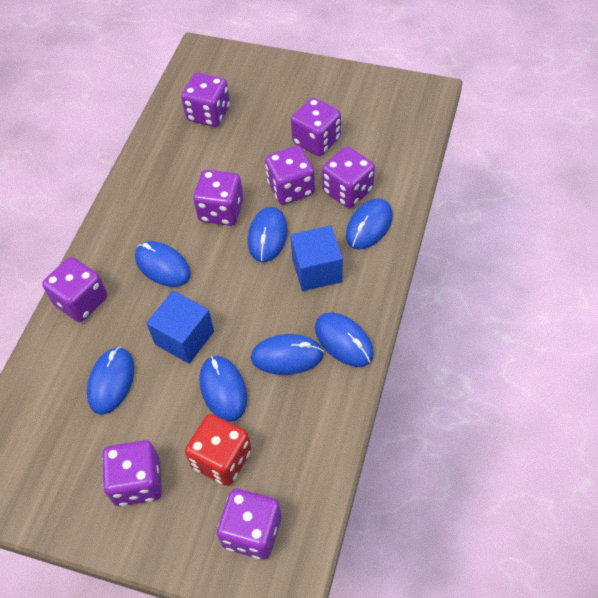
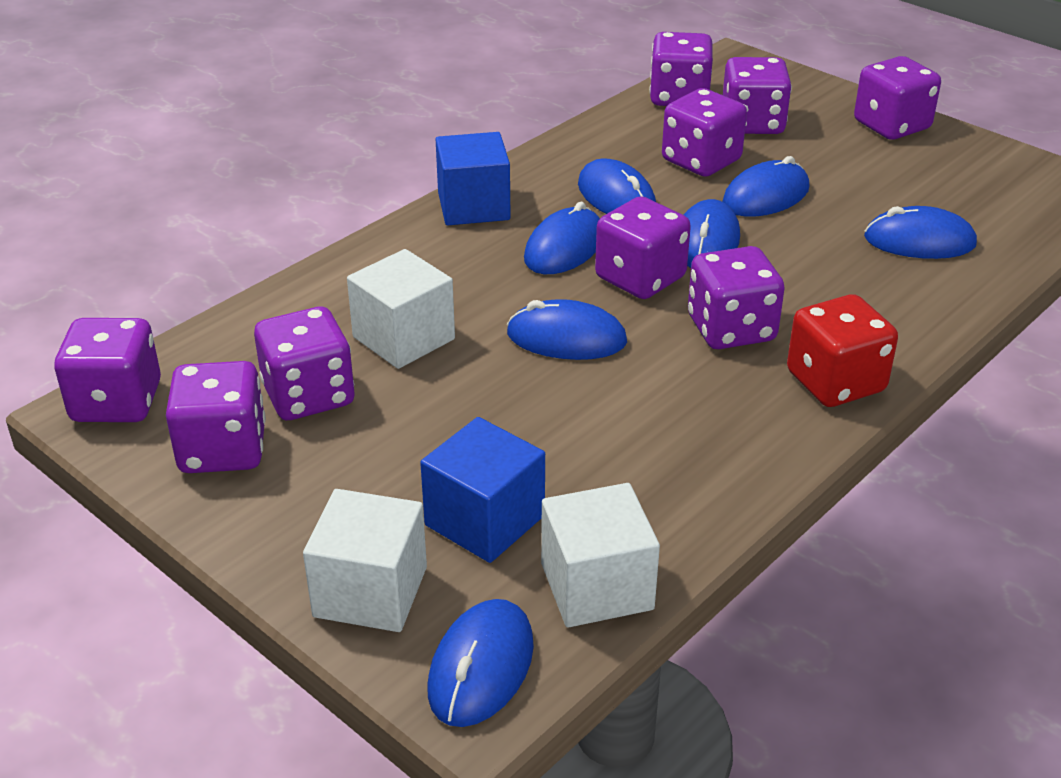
purple dice: 8 -> 9
white cube: 0 -> 3

